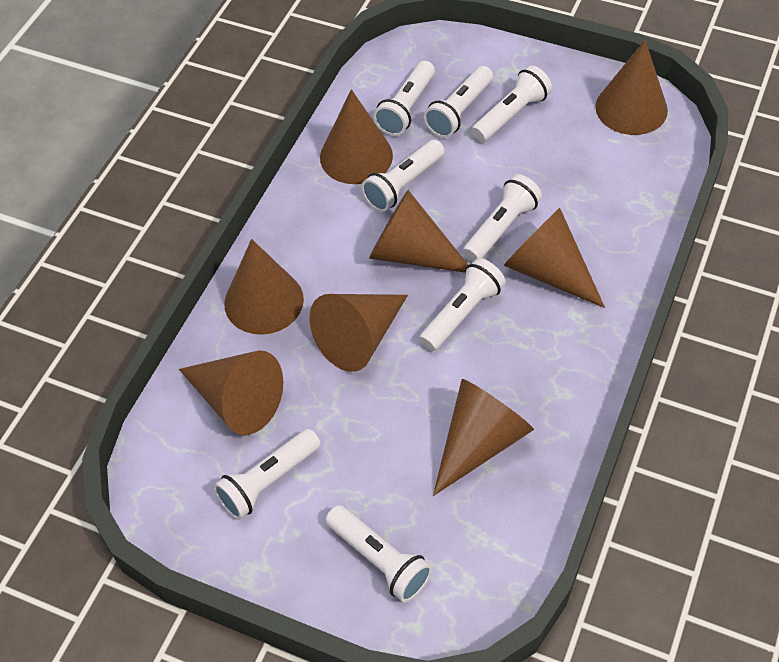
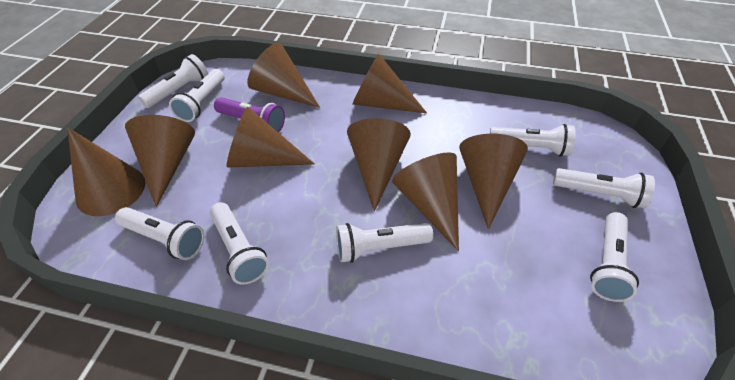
purple flashlight: 0 -> 1

